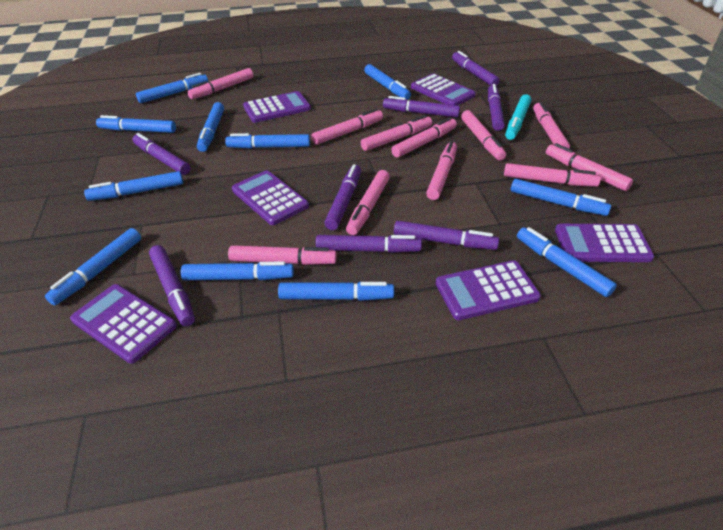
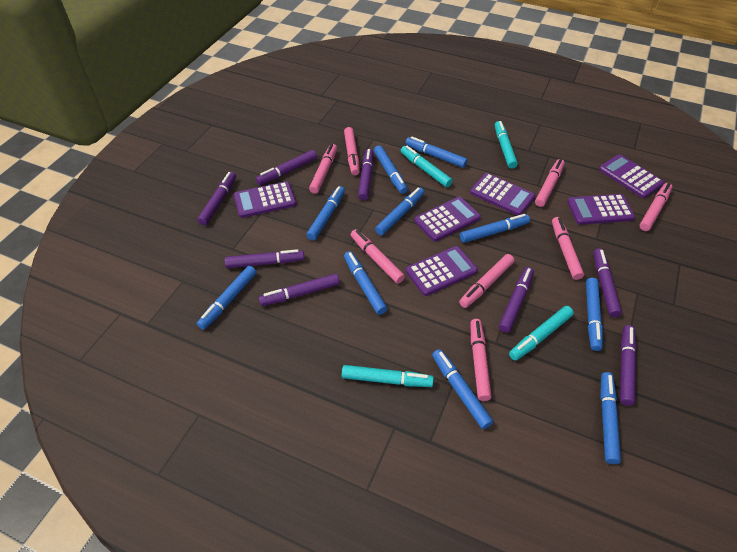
blue marker: 11 -> 10
pink marker: 11 -> 8
turquoise marker: 1 -> 4

